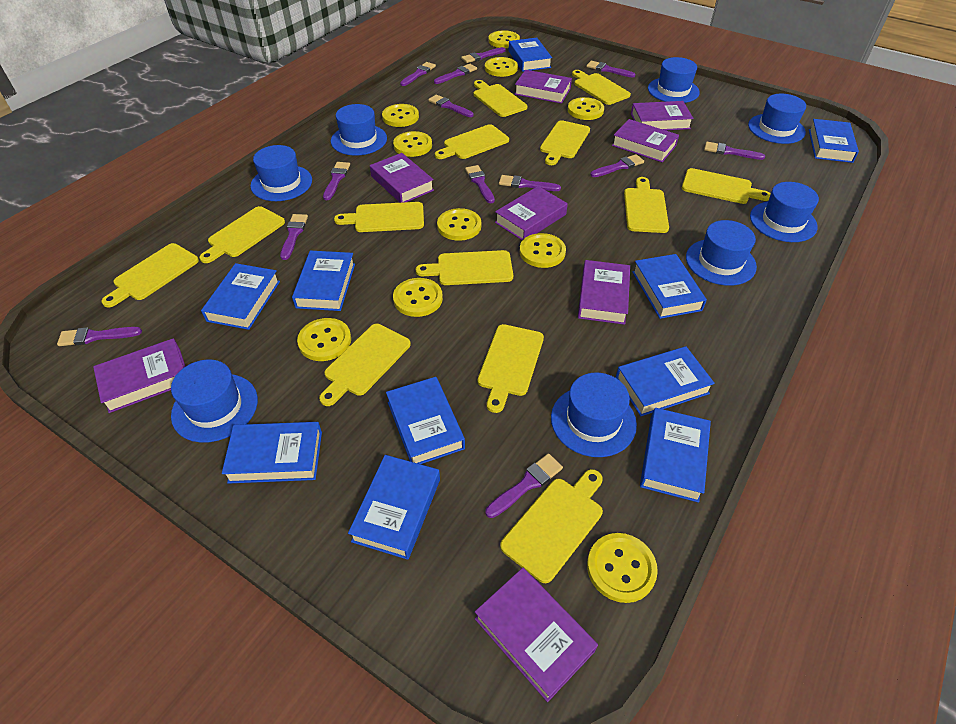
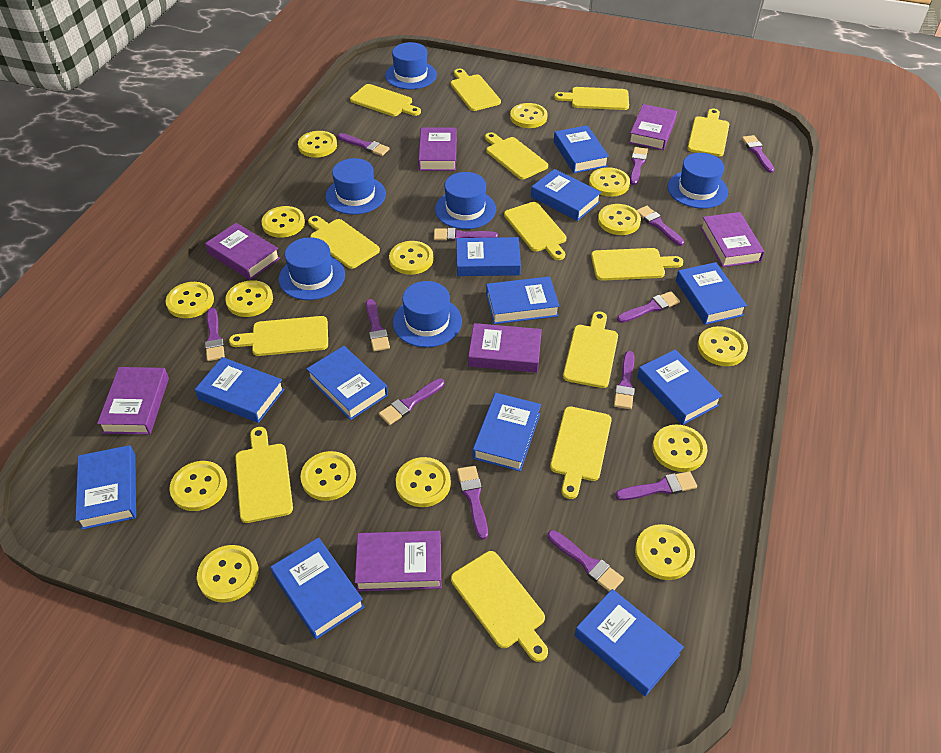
blue book: 10 -> 12
blue hat: 8 -> 6
purple book: 8 -> 7
yellow button: 10 -> 15

